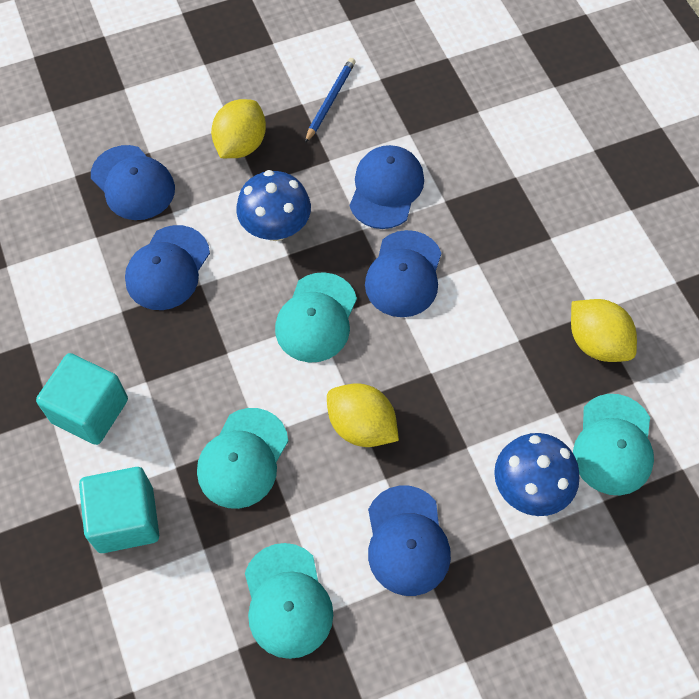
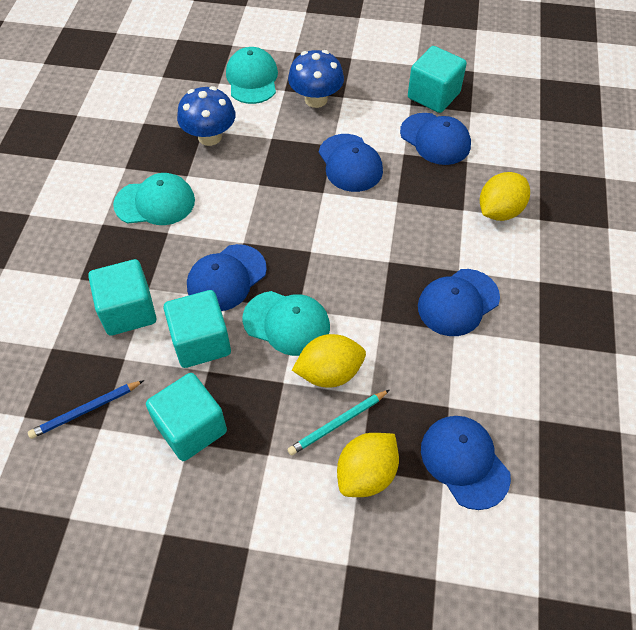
turquoise cap: 4 -> 3
turquoise cube: 2 -> 4
turquoise pencil: 0 -> 1

